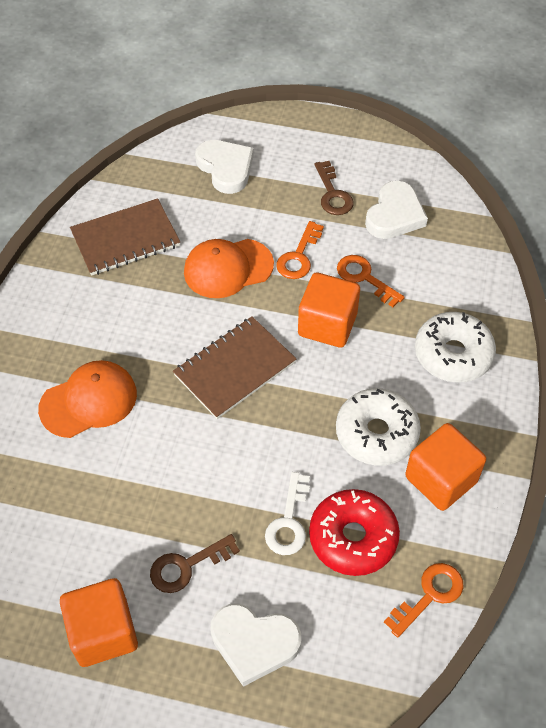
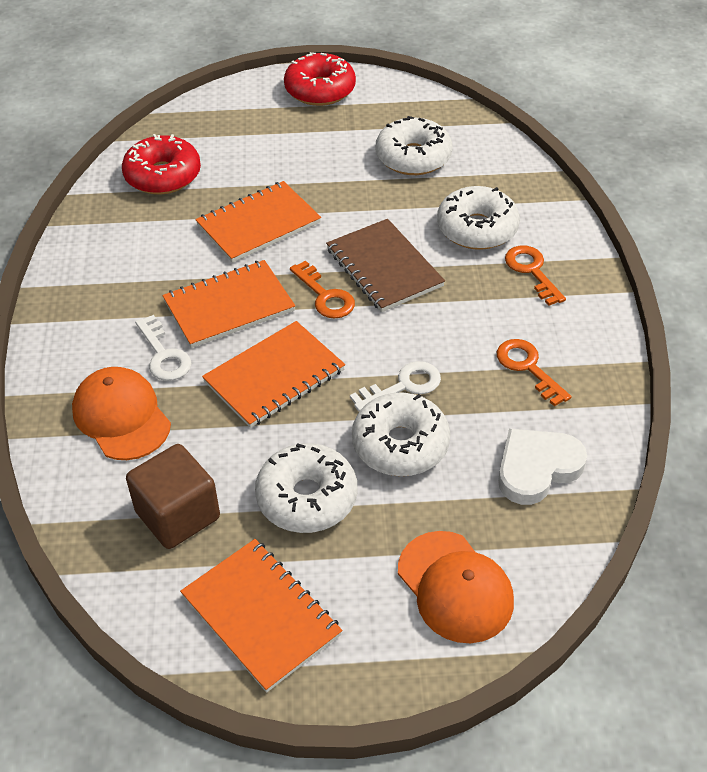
brown cube: 0 -> 1
brown key: 2 -> 0
brown notebook: 2 -> 1
orange cube: 3 -> 0
orange notebook: 0 -> 4
red donut: 1 -> 2
white donut: 2 -> 4
white heart: 3 -> 1
white key: 1 -> 2

